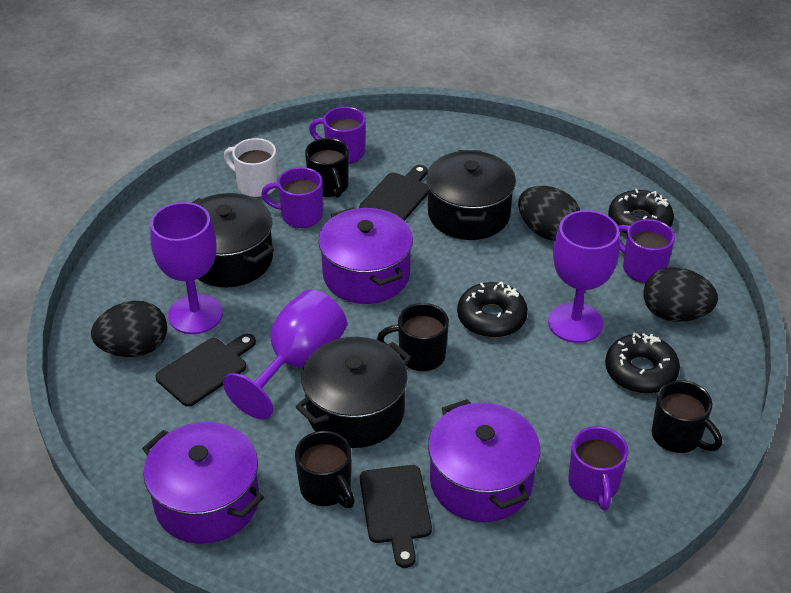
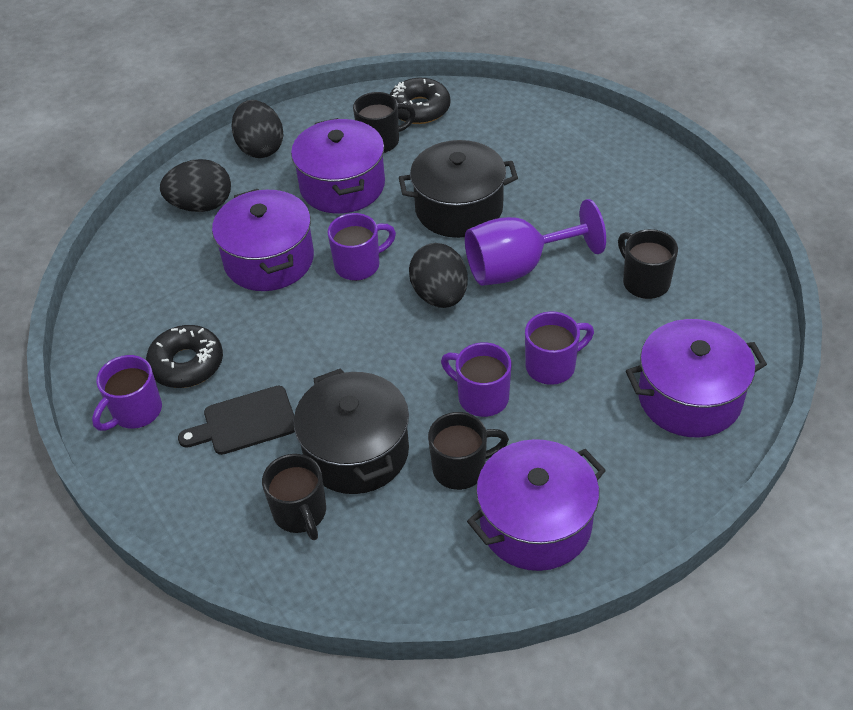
black cutting board: 3 -> 1
black donut: 3 -> 2
black pot: 3 -> 2
purple goblet: 3 -> 1
purple pot: 3 -> 4
white mug: 1 -> 0

